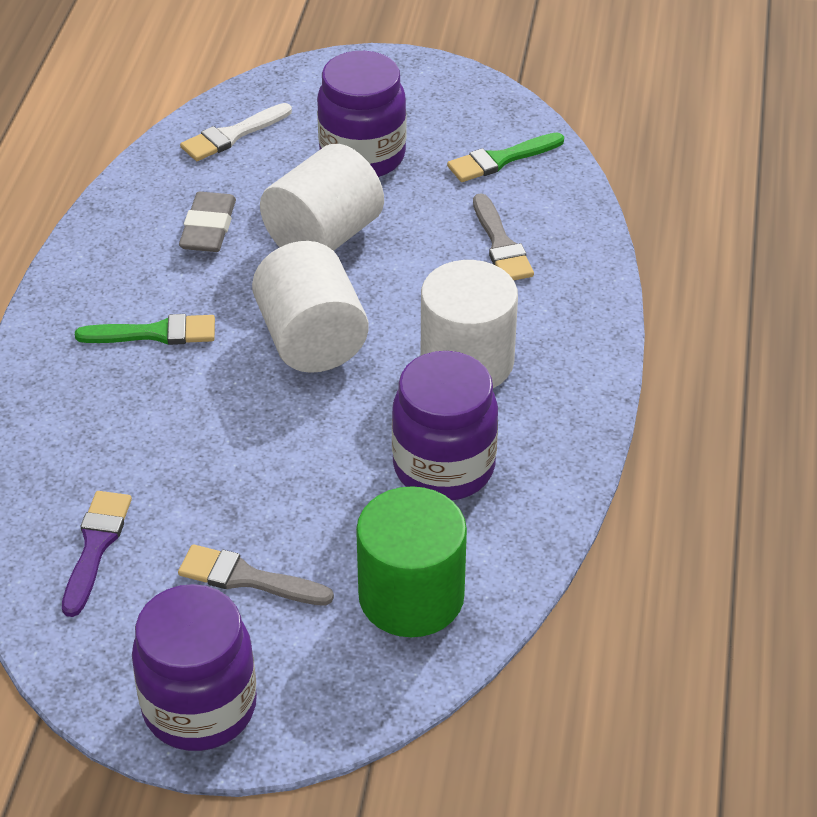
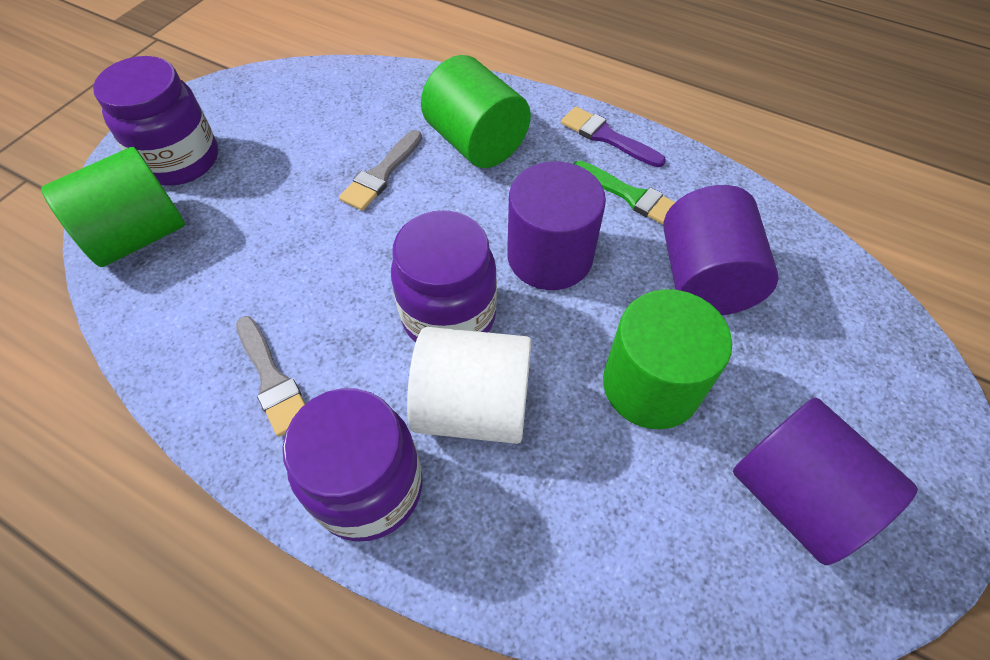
green brush: 2 -> 1
green cylinder: 1 -> 3
grey eraser: 1 -> 0
purple cylinder: 0 -> 3
white brush: 1 -> 0
white cylinder: 3 -> 1

